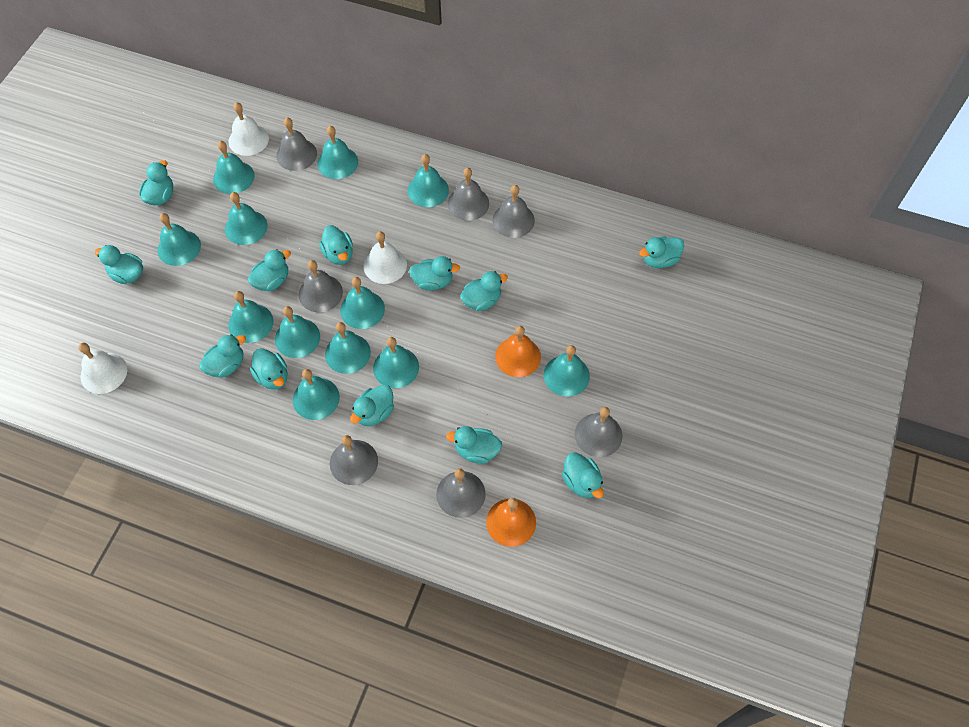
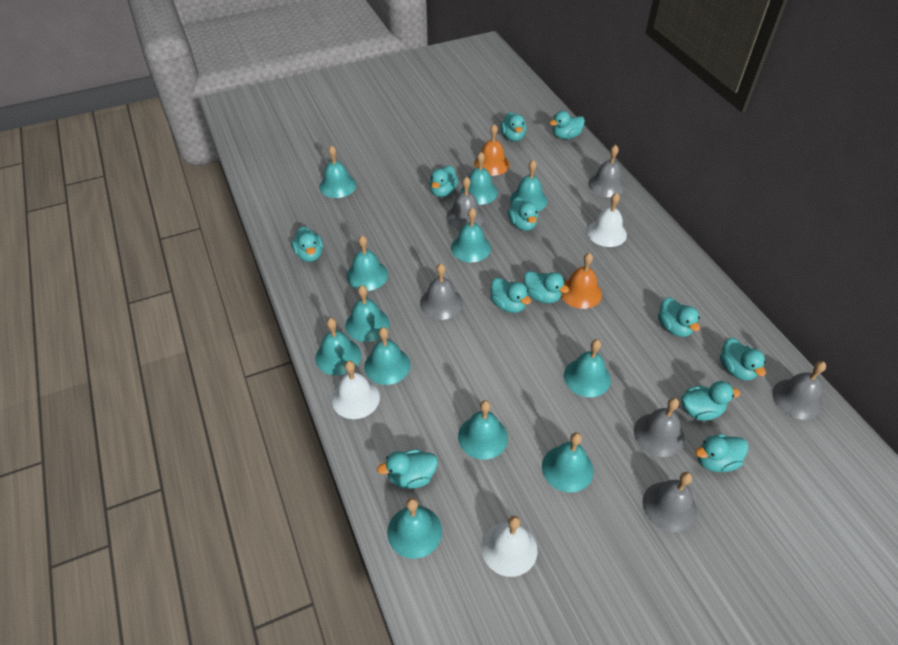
grey bell: 7 -> 6

